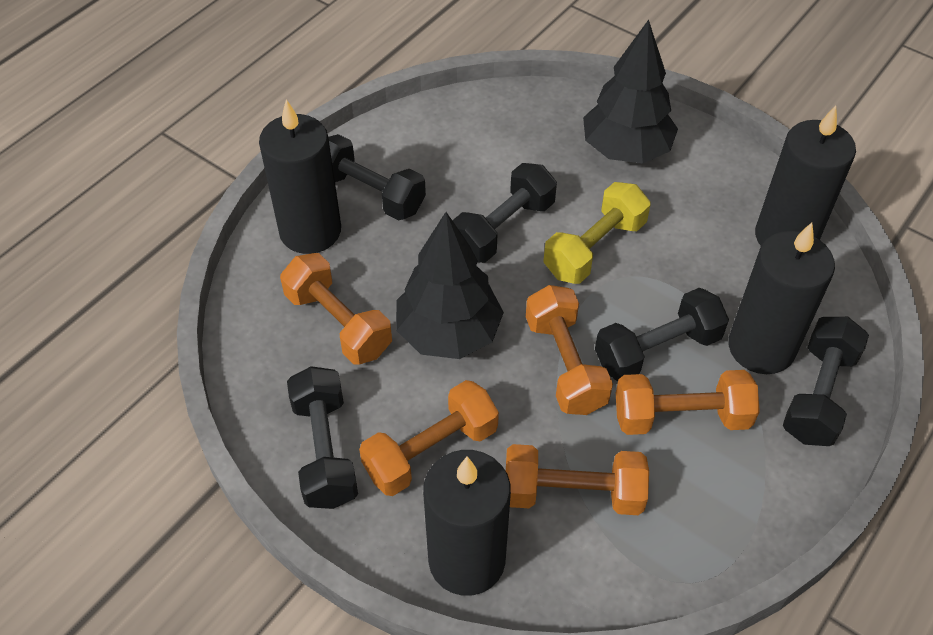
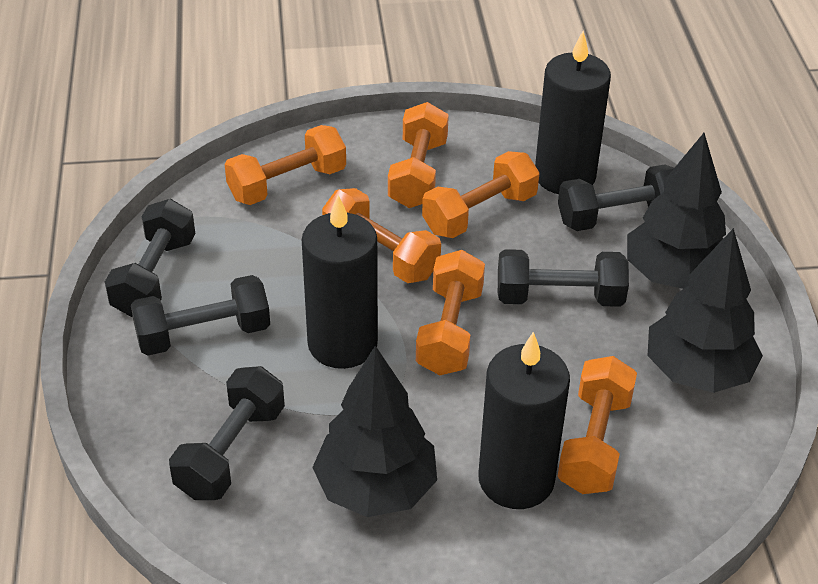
black candle: 4 -> 3
black tree: 2 -> 3
orange dumbbell: 5 -> 6
yellow dumbbell: 1 -> 0

